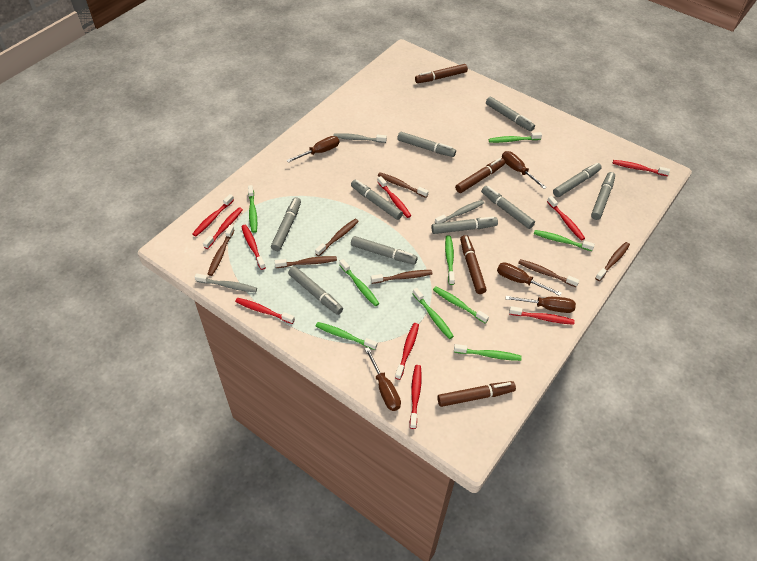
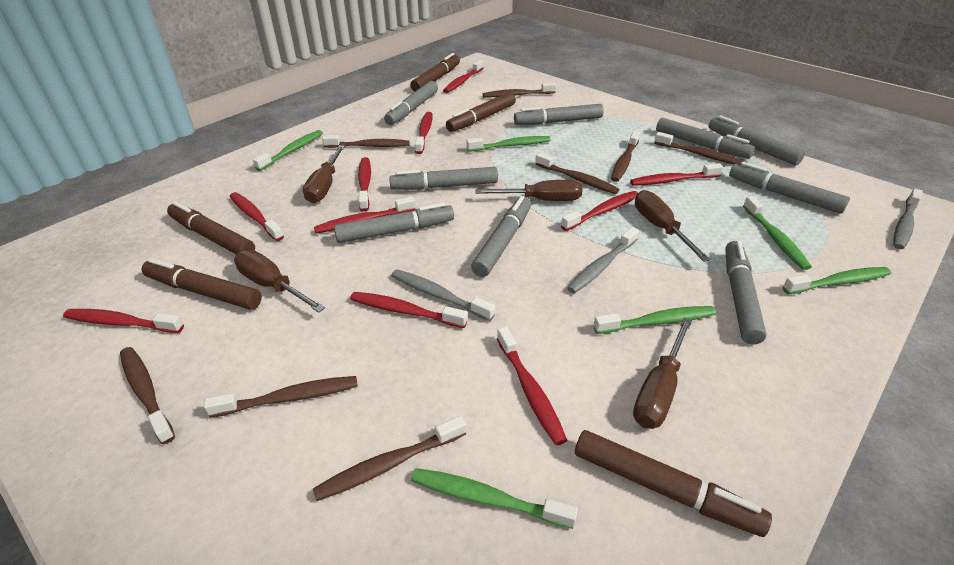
brown marker: 4 -> 5
brown toothbrush: 7 -> 8
green toothbrush: 9 -> 6
grey marker: 10 -> 9

